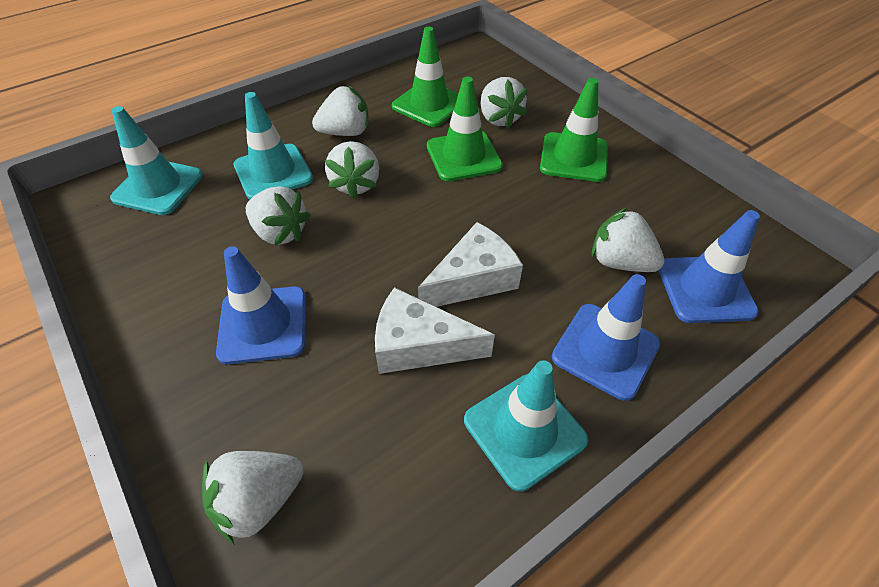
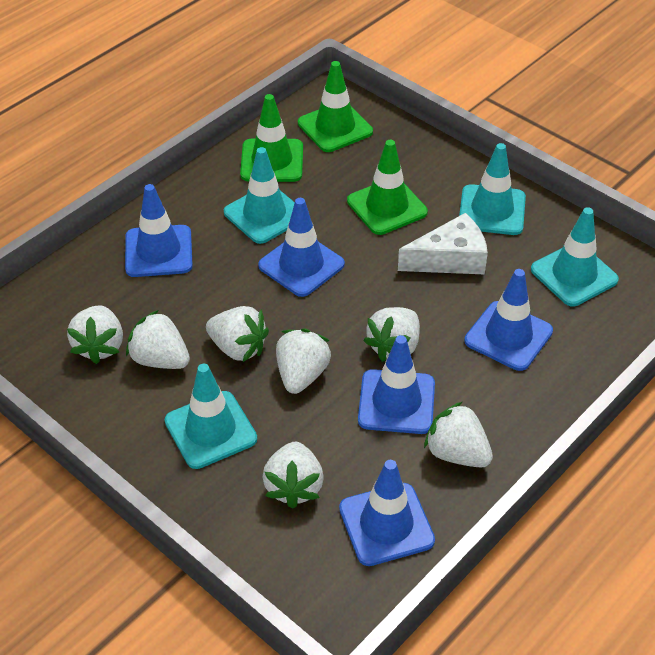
blue traffic cone: 3 -> 5
turquoise traffic cone: 3 -> 4
white cheese: 2 -> 1
white strawberry: 6 -> 7

